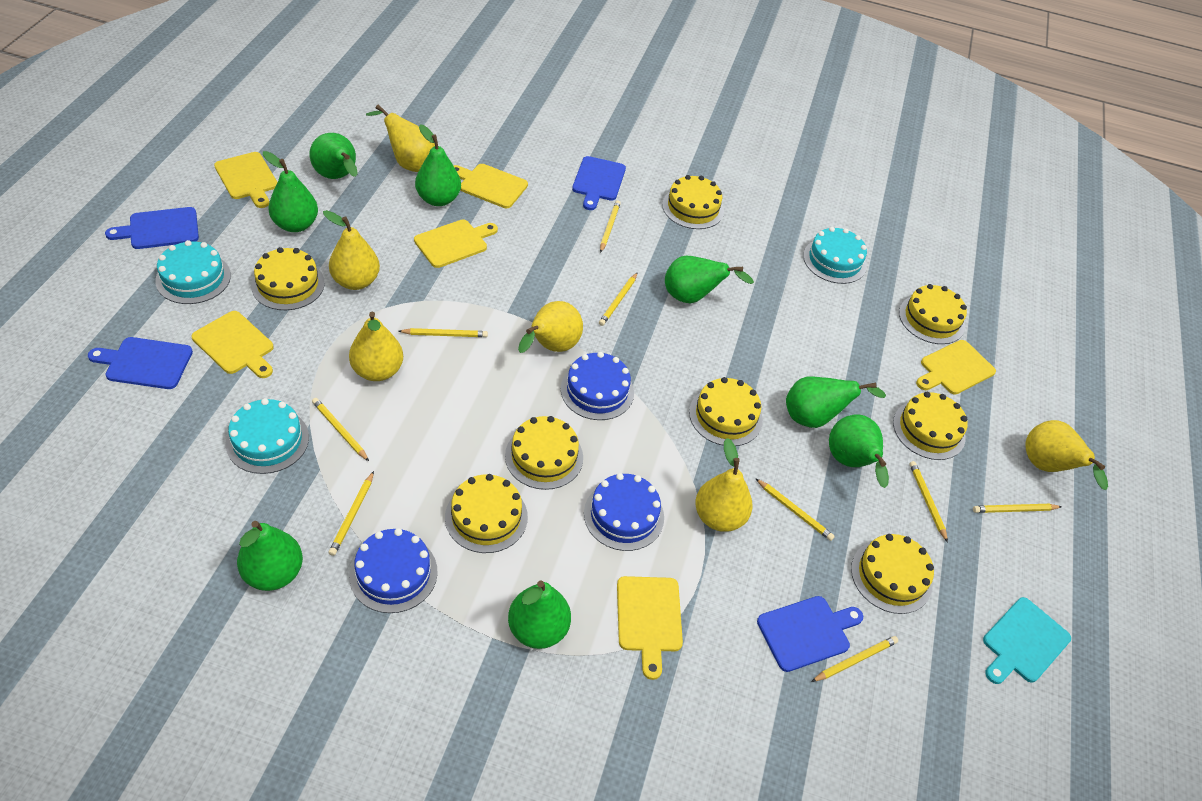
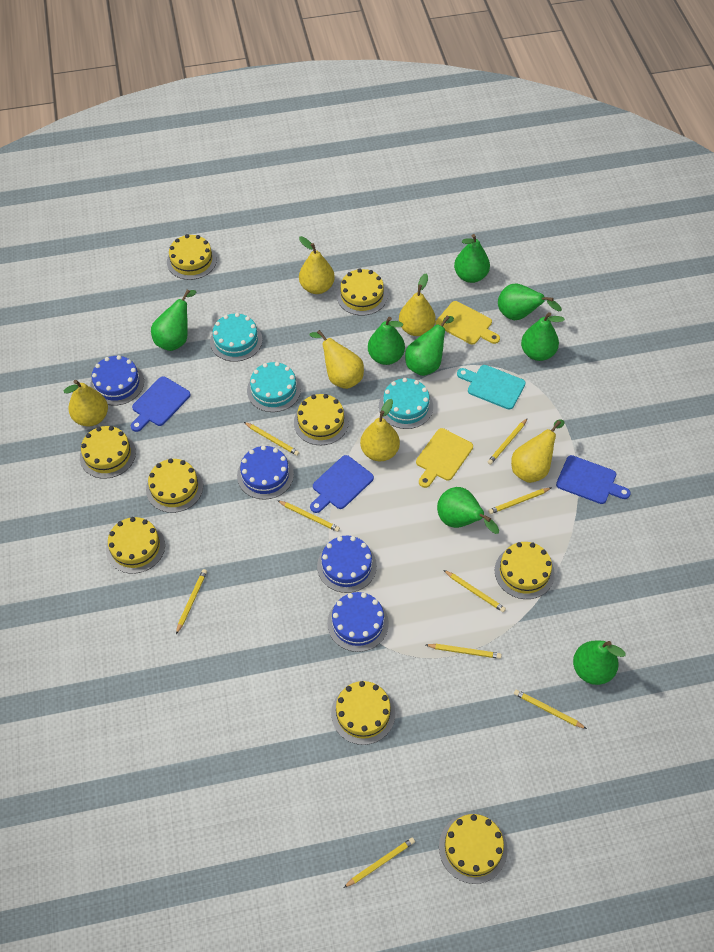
blue cake: 3 -> 4
blue cutting board: 4 -> 3
yellow cake: 8 -> 9
yellow cutting board: 6 -> 2

